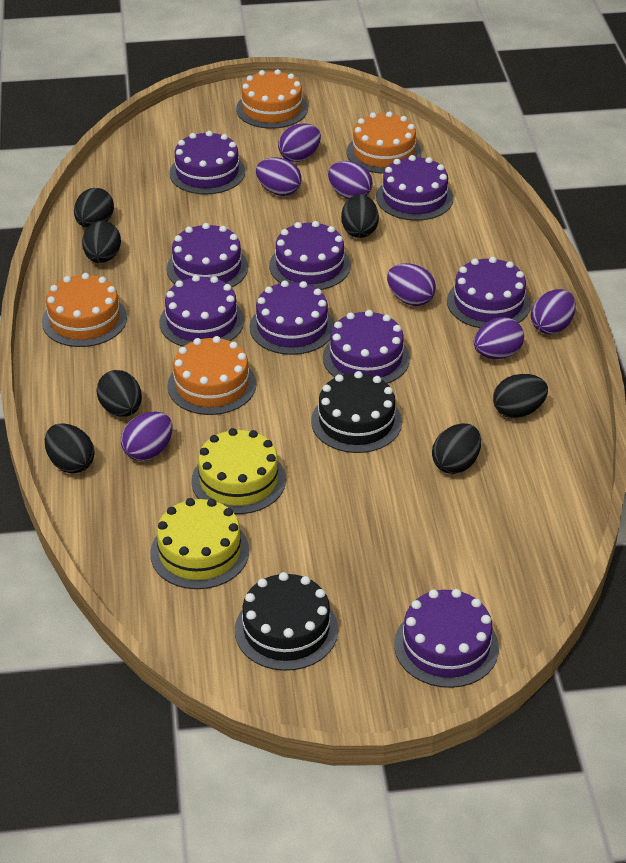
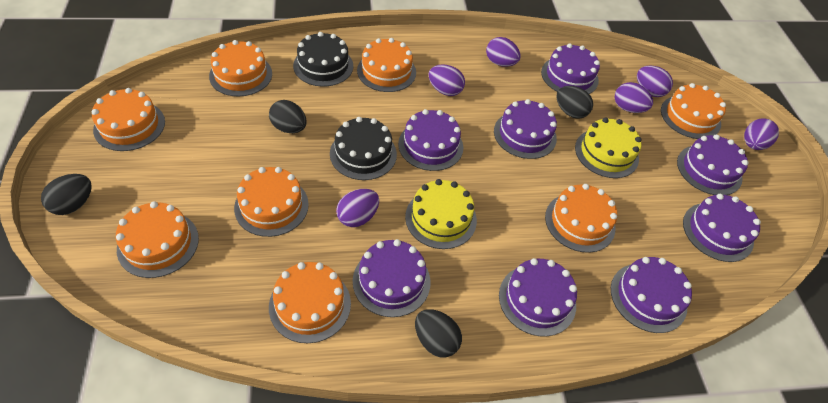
black egg: 7 -> 4
orange cake: 4 -> 8
purple cake: 9 -> 8
purple egg: 7 -> 6

